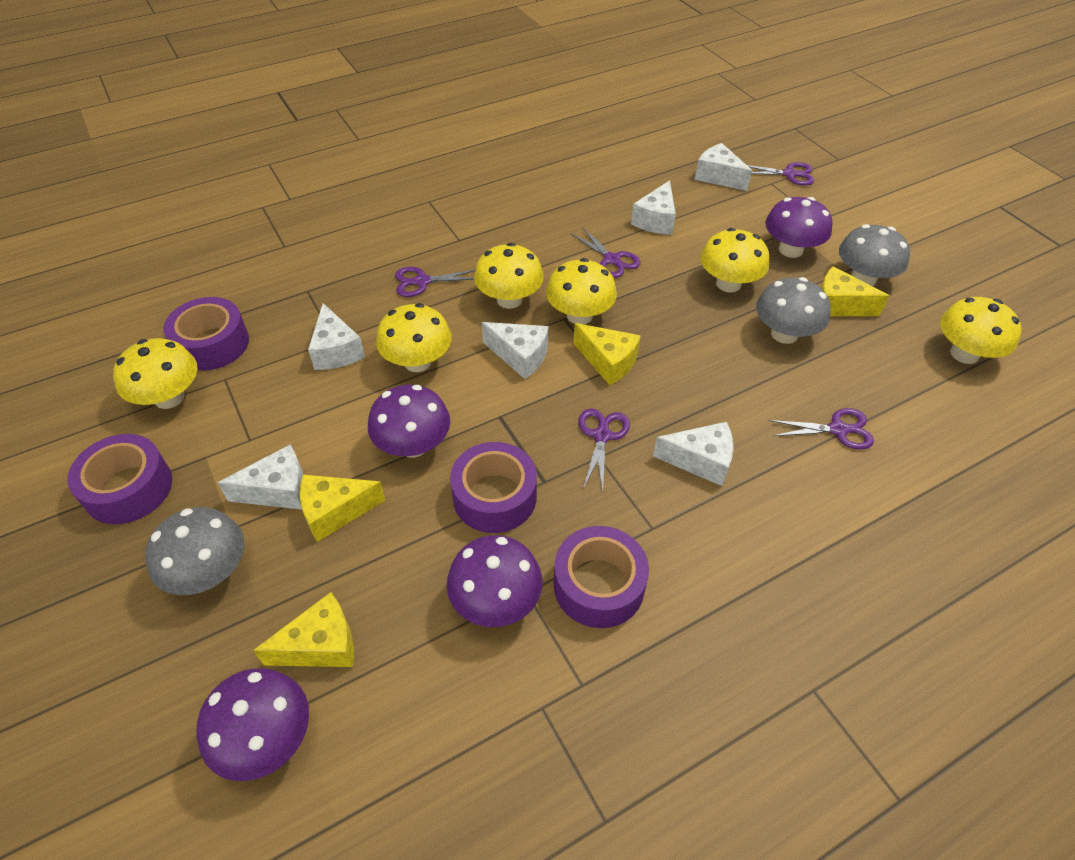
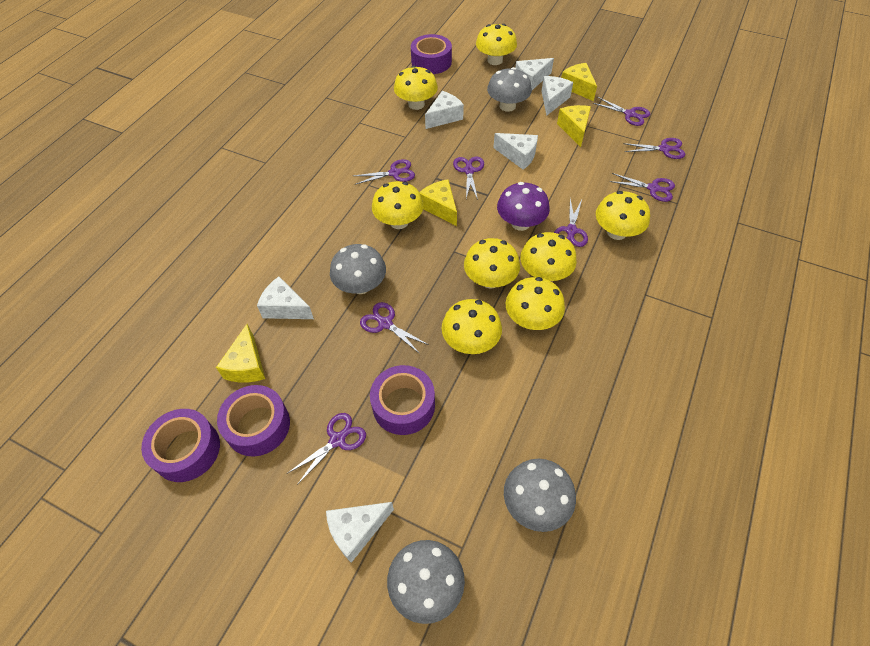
grey mushroom: 3 -> 4
purple mushroom: 4 -> 1
purple scissors: 5 -> 8
yellow mushroom: 6 -> 8

